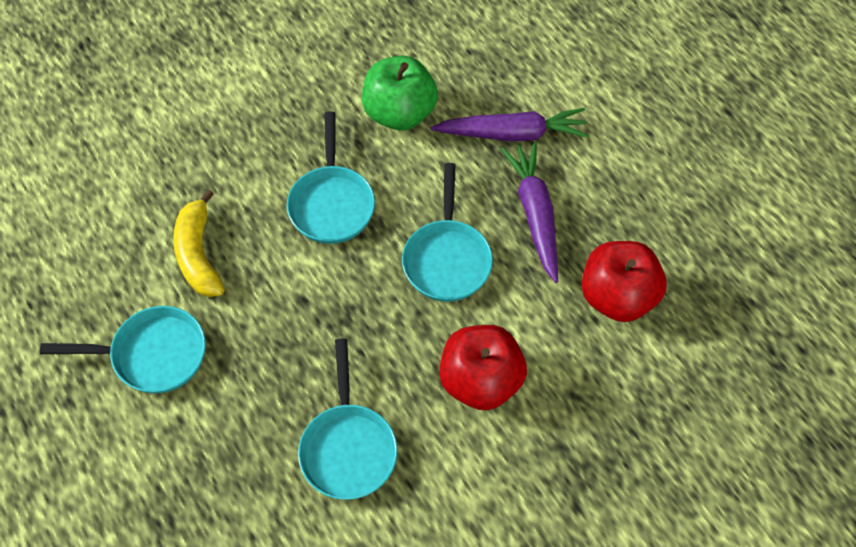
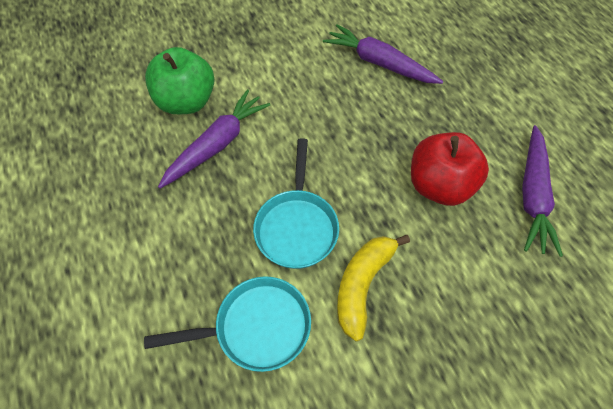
purple carrot: 2 -> 3
red apple: 2 -> 1
turquoise pan: 4 -> 2

